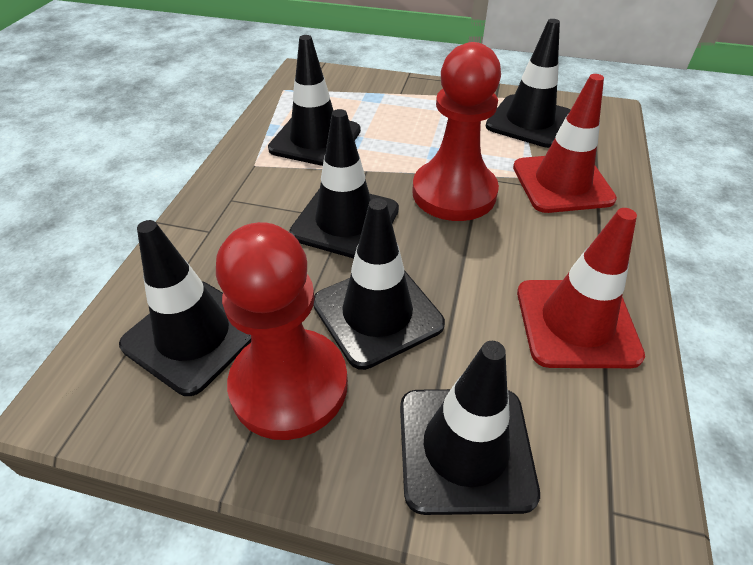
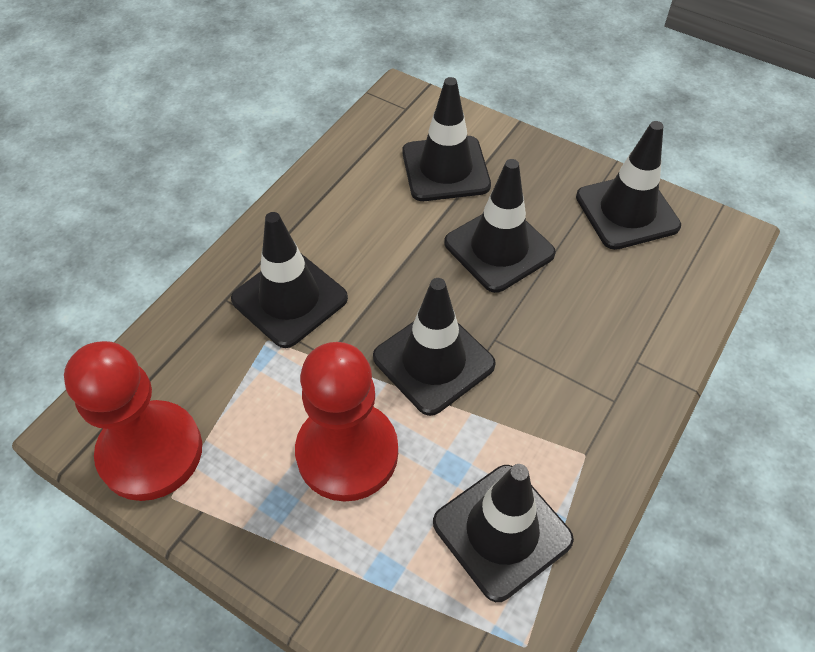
red traffic cone: 2 -> 0

